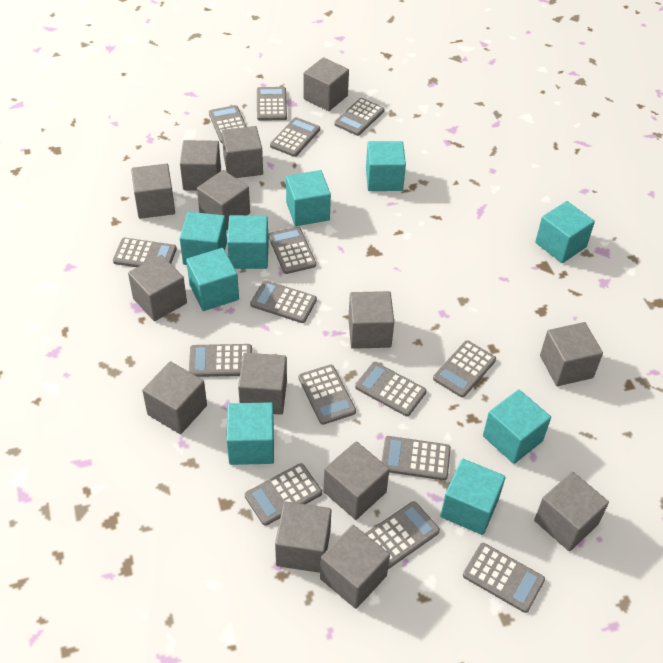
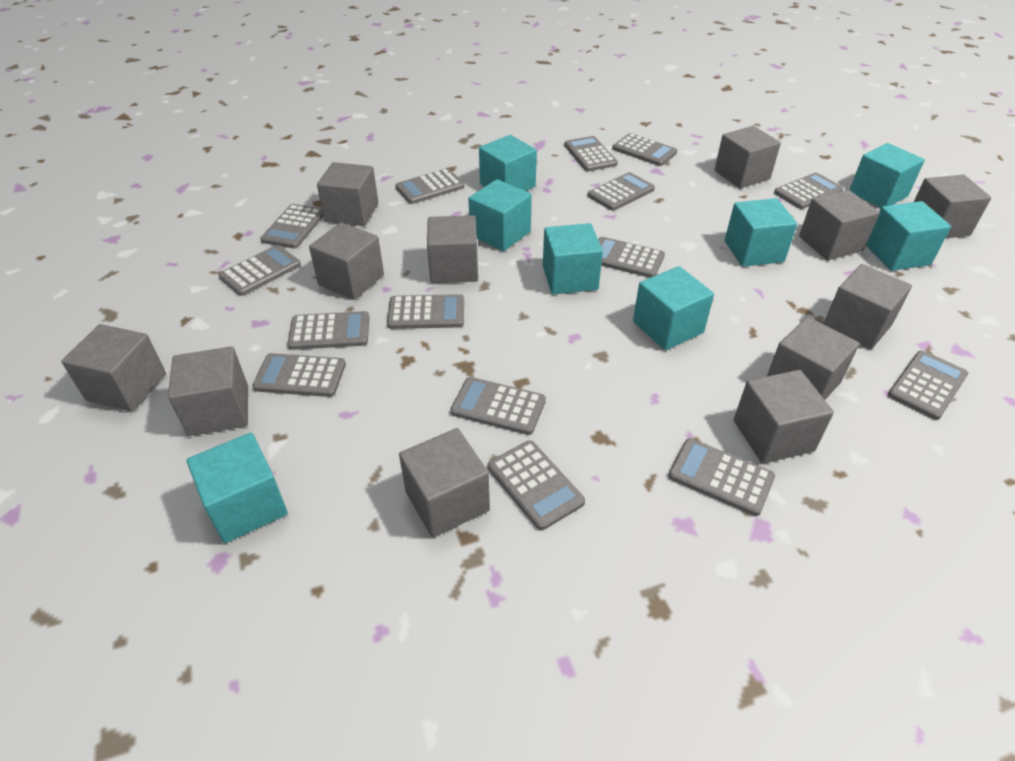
grey cube: 14 -> 12
turquoise cube: 9 -> 8

